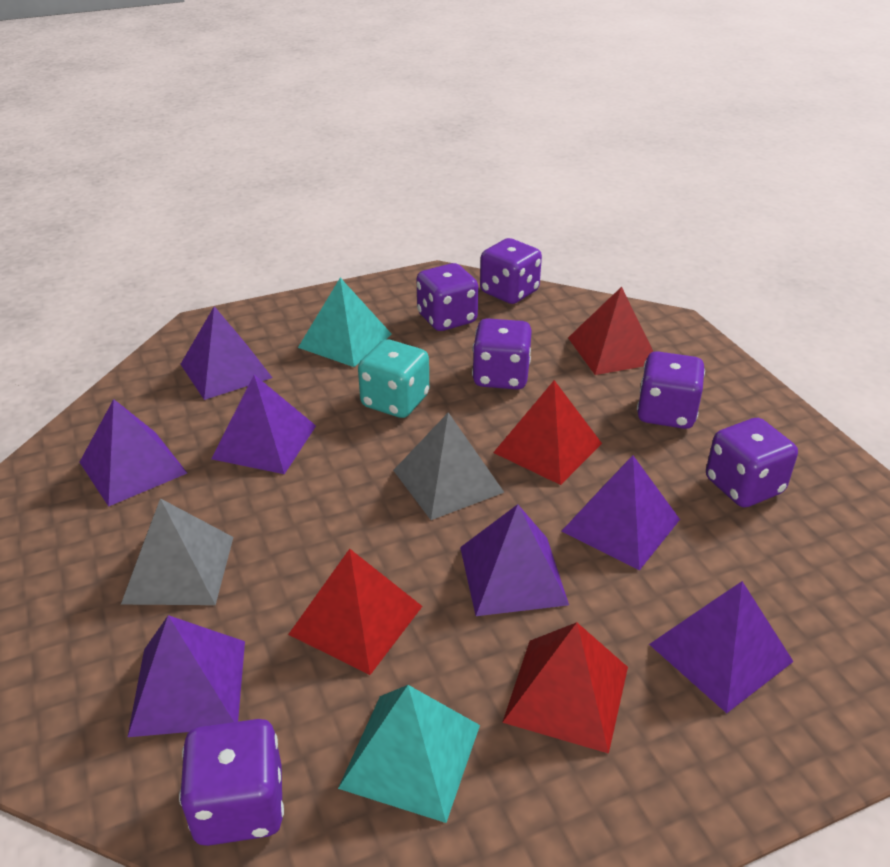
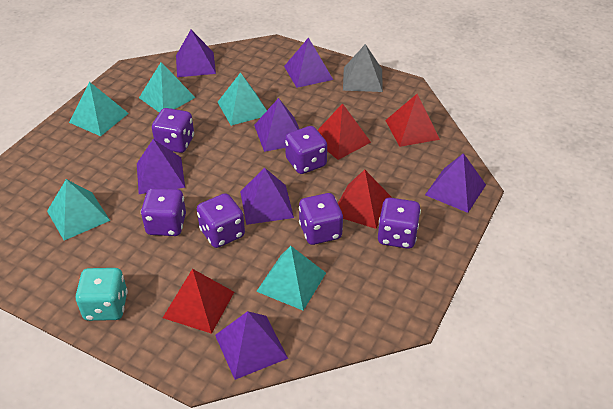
grey pyramid: 2 -> 1
turquoise pyramid: 2 -> 5

